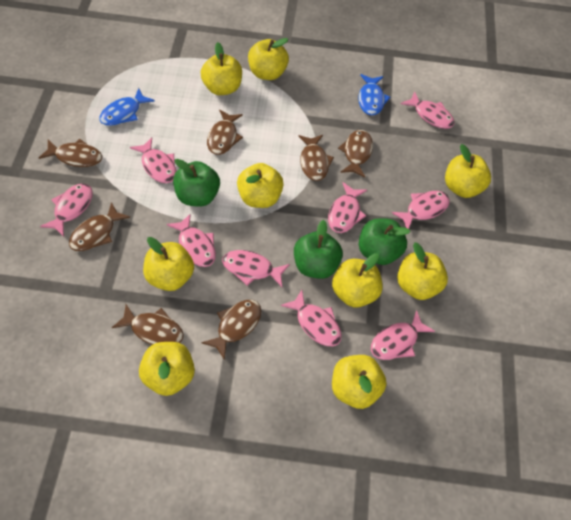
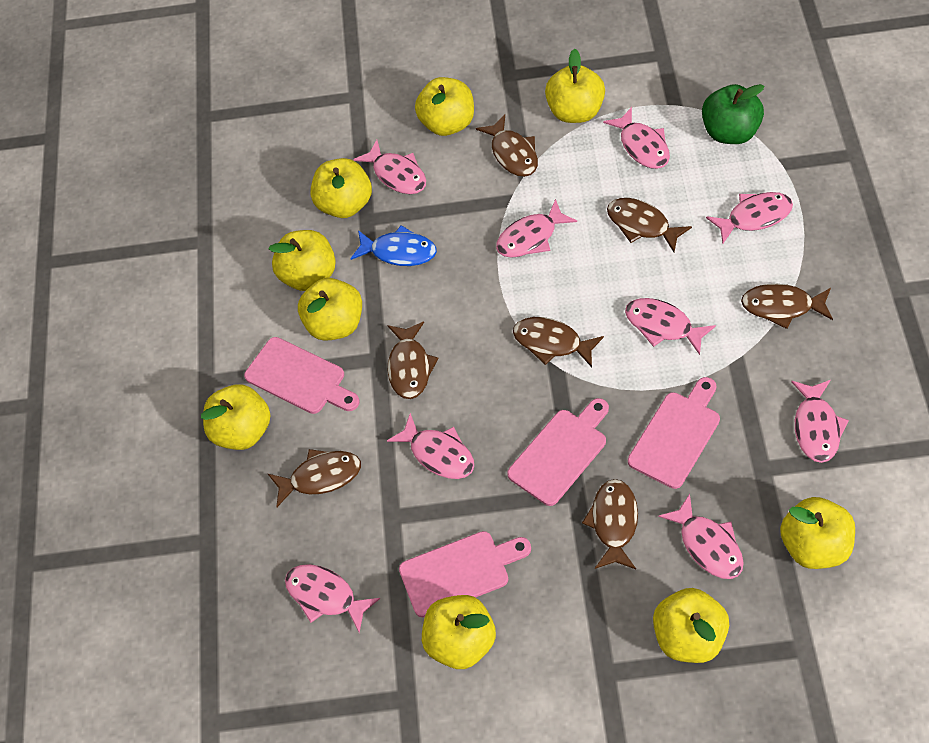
blue fish: 2 -> 1
green apple: 3 -> 1
pink cutting board: 0 -> 4

